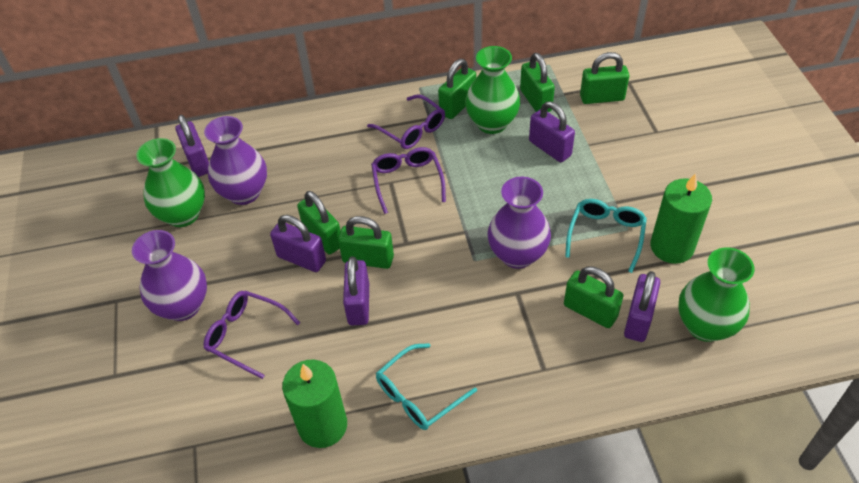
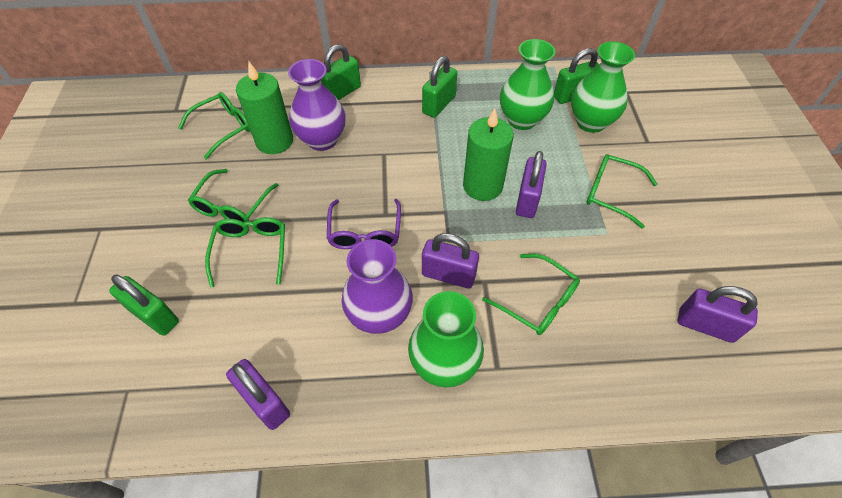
green glasses: 0 -> 5
green padlock: 6 -> 4
purple glasses: 3 -> 1
purple padlock: 5 -> 4
purple vase: 3 -> 2
turquoise glasses: 2 -> 0

